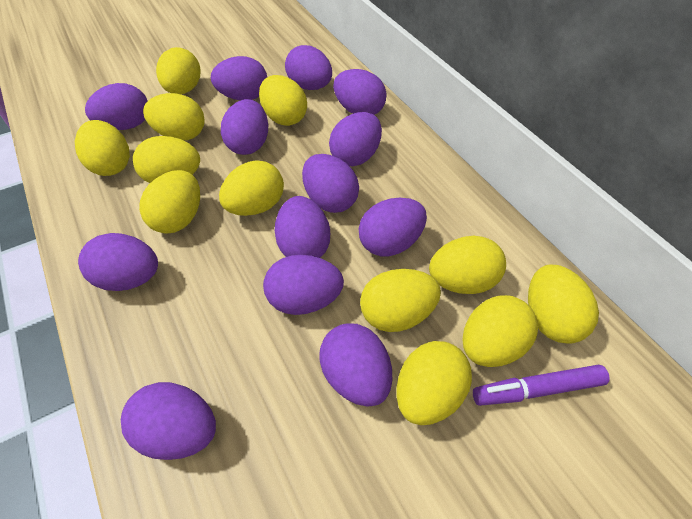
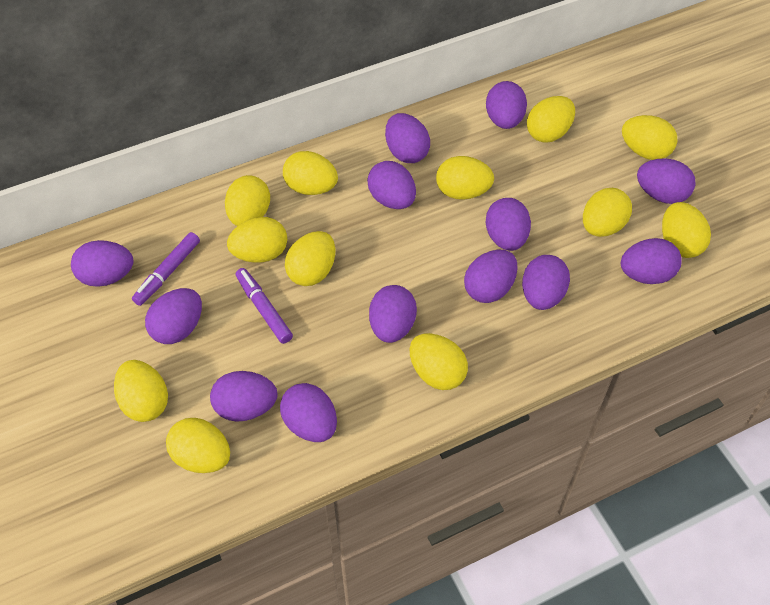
purple marker: 1 -> 2

